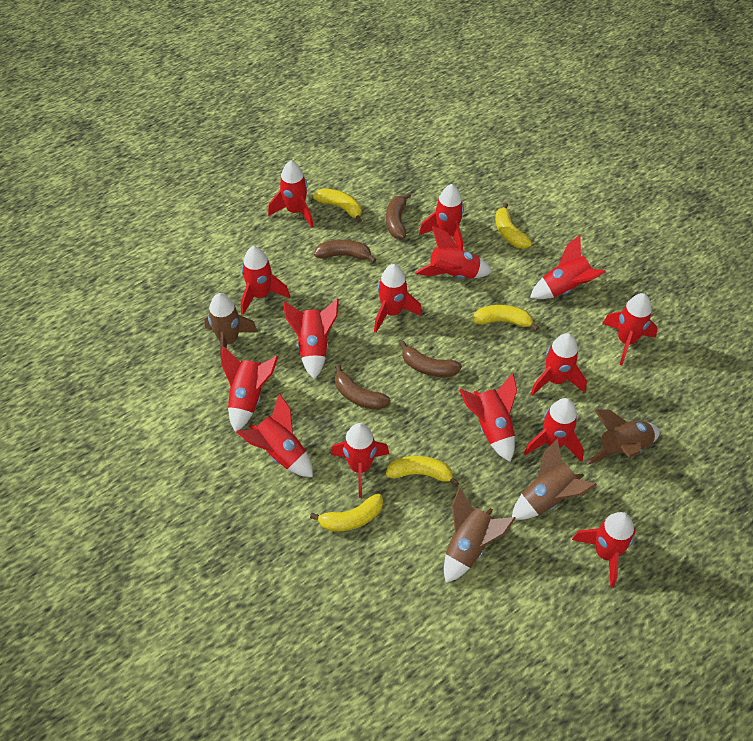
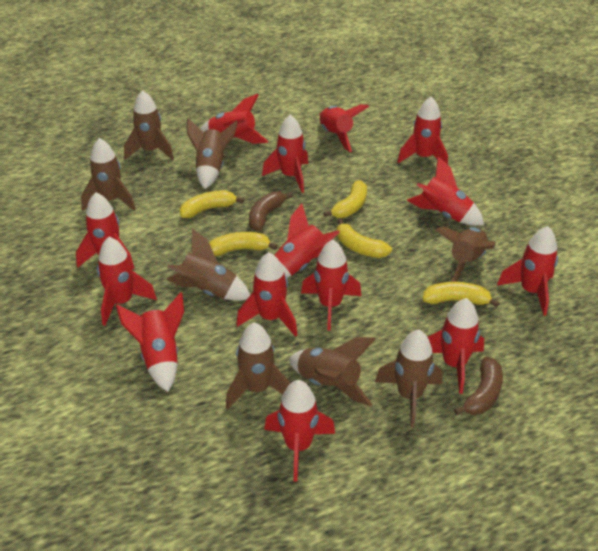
brown banana: 4 -> 2
brown rocket: 4 -> 8
red rocket: 15 -> 14

